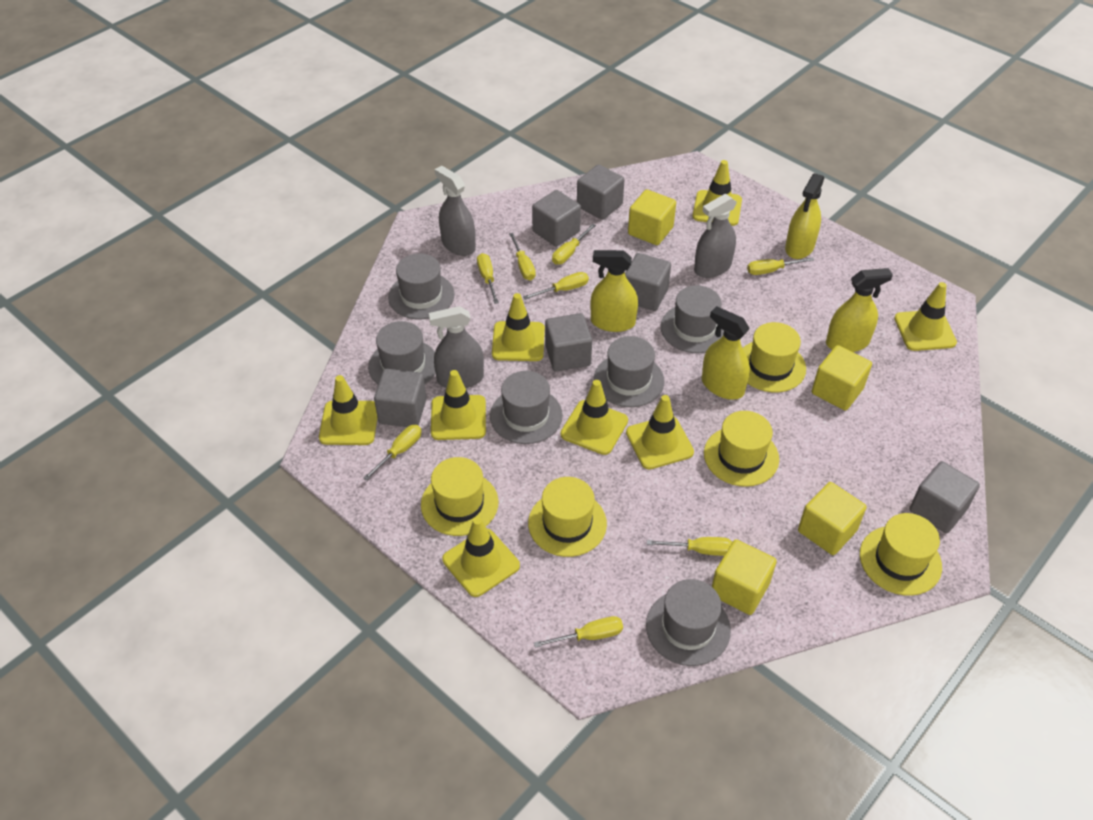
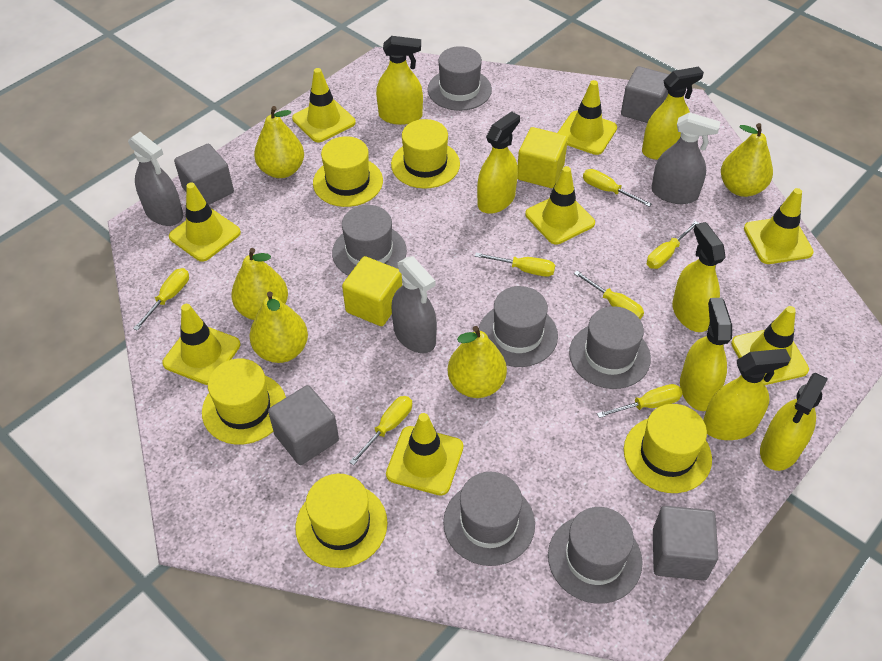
grey cube: 6 -> 4
yellow cube: 4 -> 2
yellow pear: 0 -> 5
yellow screwdriver: 8 -> 7
yellow spray bottle: 4 -> 7

